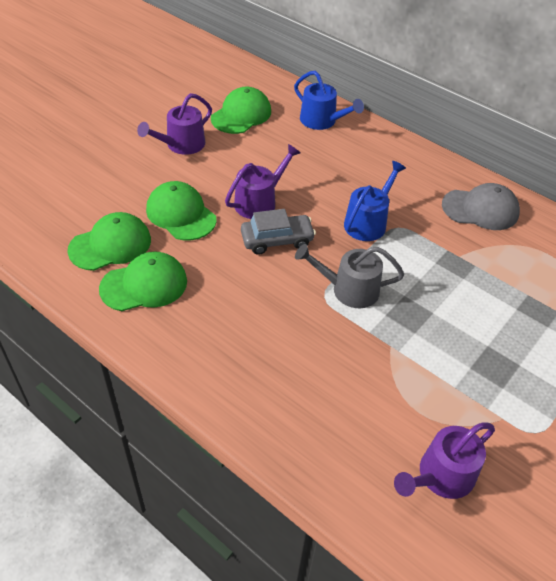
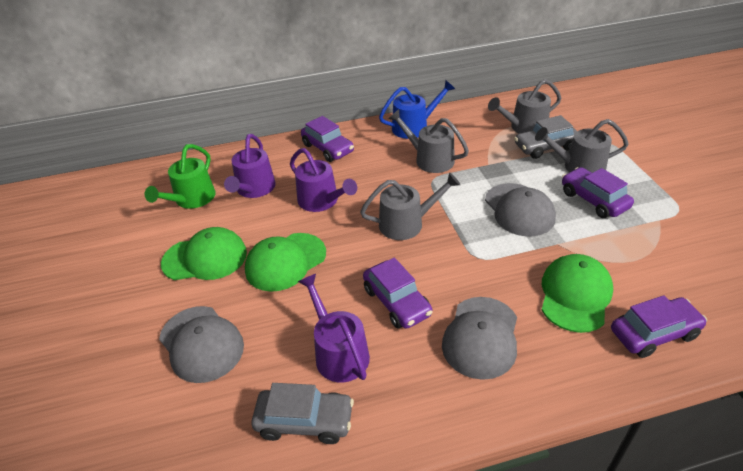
blue watering can: 2 -> 1
green cap: 4 -> 3
green watering can: 0 -> 1
grey cap: 1 -> 3
grey car: 1 -> 2
grey watering can: 1 -> 4
purple car: 0 -> 4

